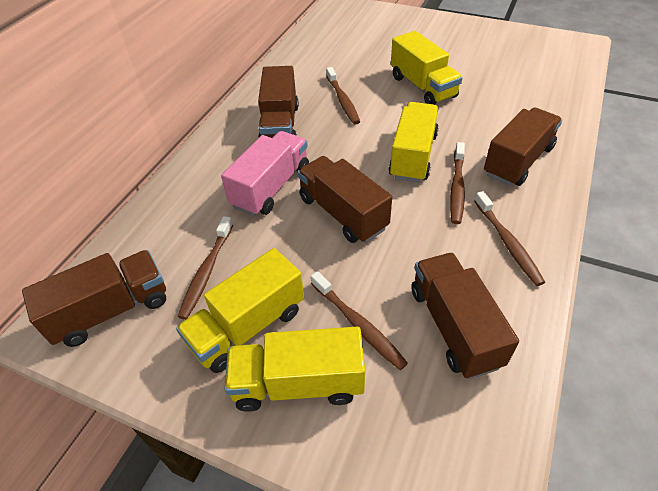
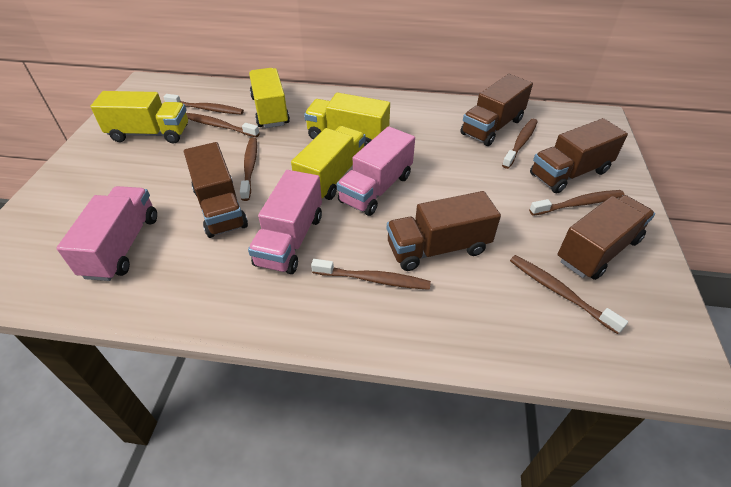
brown toothbrush: 5 -> 7
pink truck: 1 -> 3

